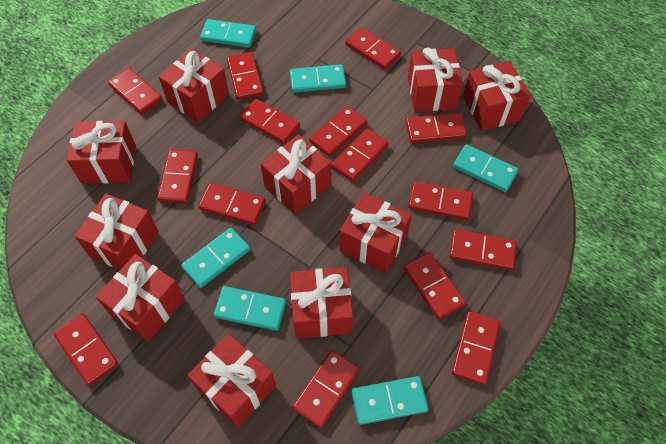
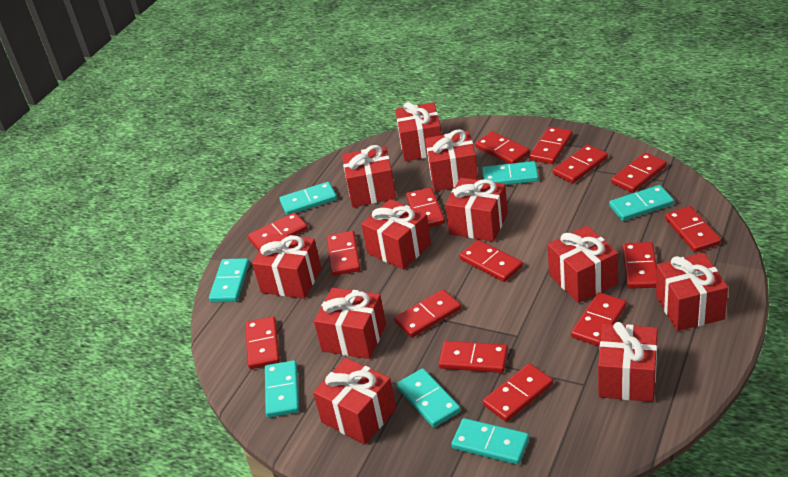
red gift: 10 -> 11
turquoise domino: 6 -> 7

